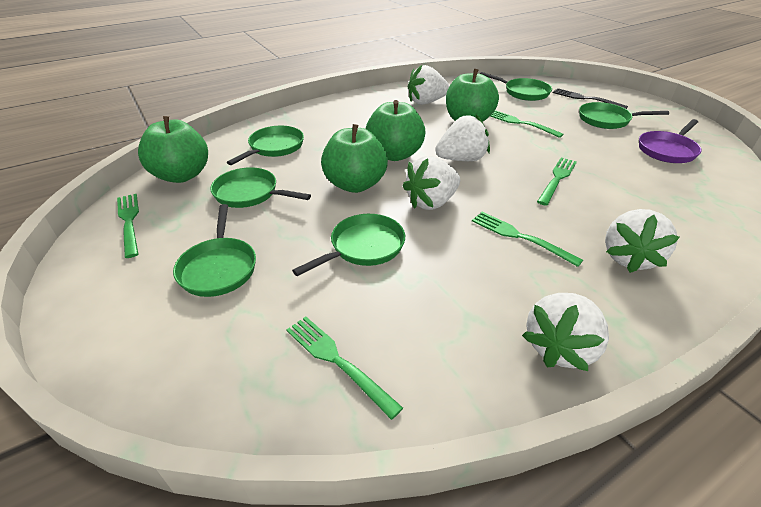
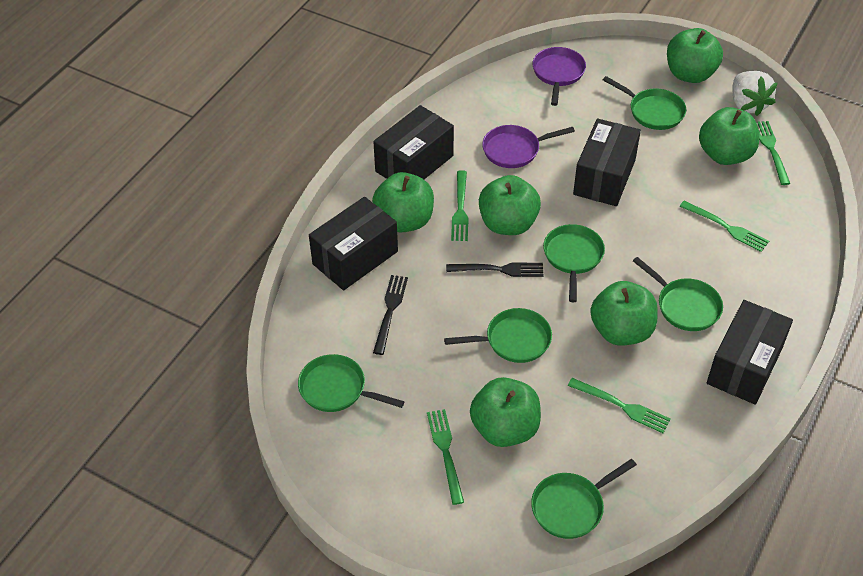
black box: 0 -> 4
black fork: 1 -> 2
green apple: 4 -> 6
purple pan: 1 -> 2
white strawberry: 5 -> 1

